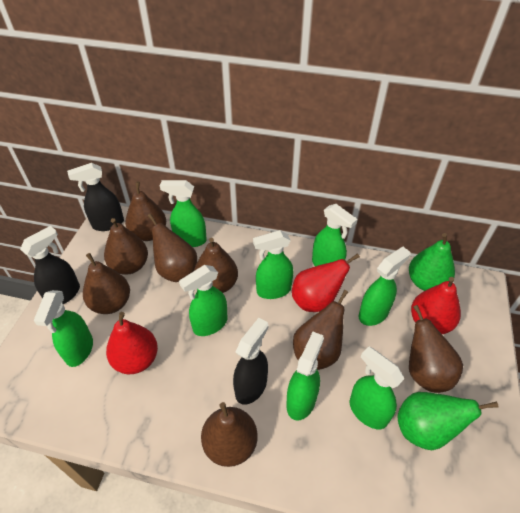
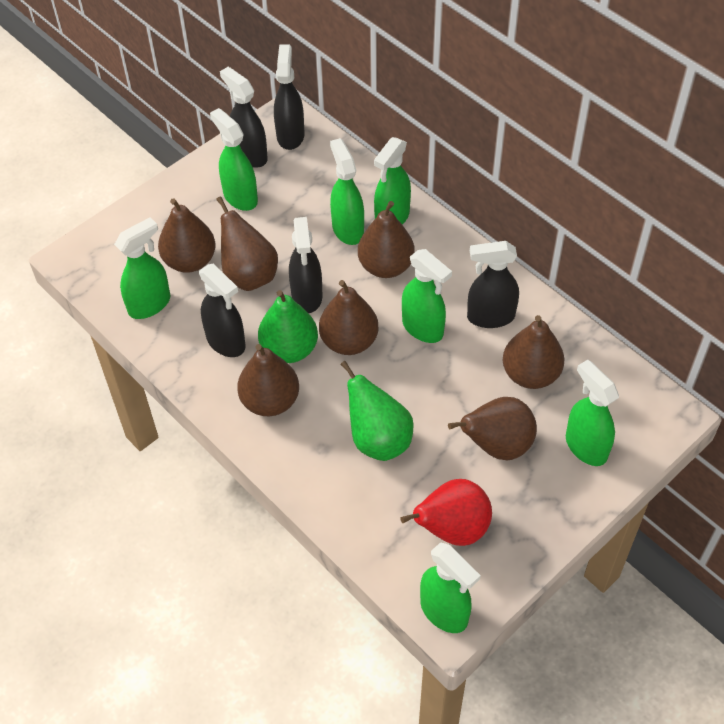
black spray bottle: 3 -> 5
brown pear: 8 -> 7
green spray bottle: 8 -> 7
red pear: 3 -> 1

